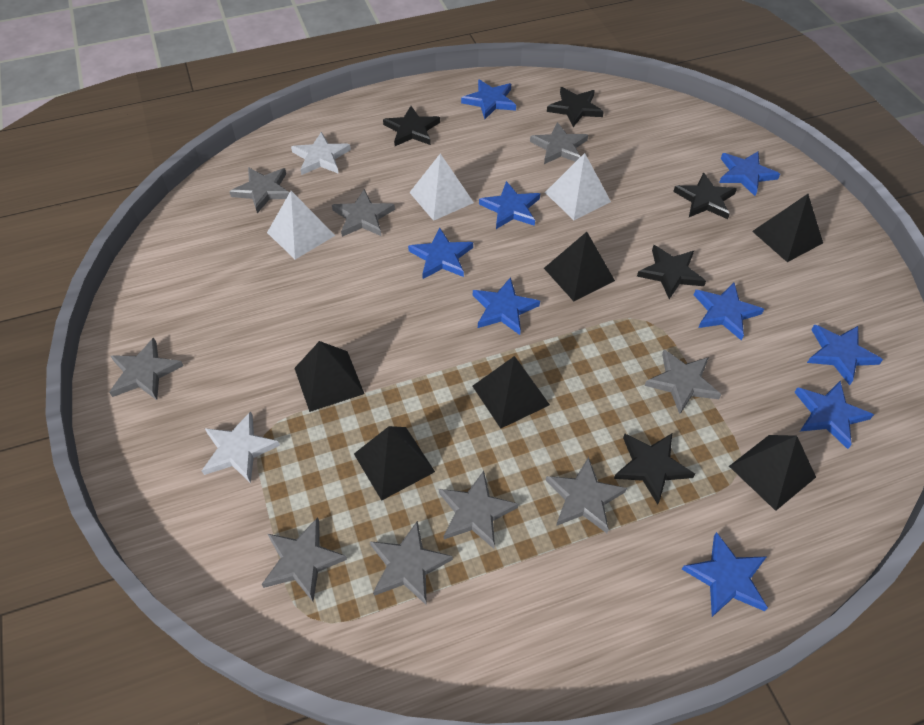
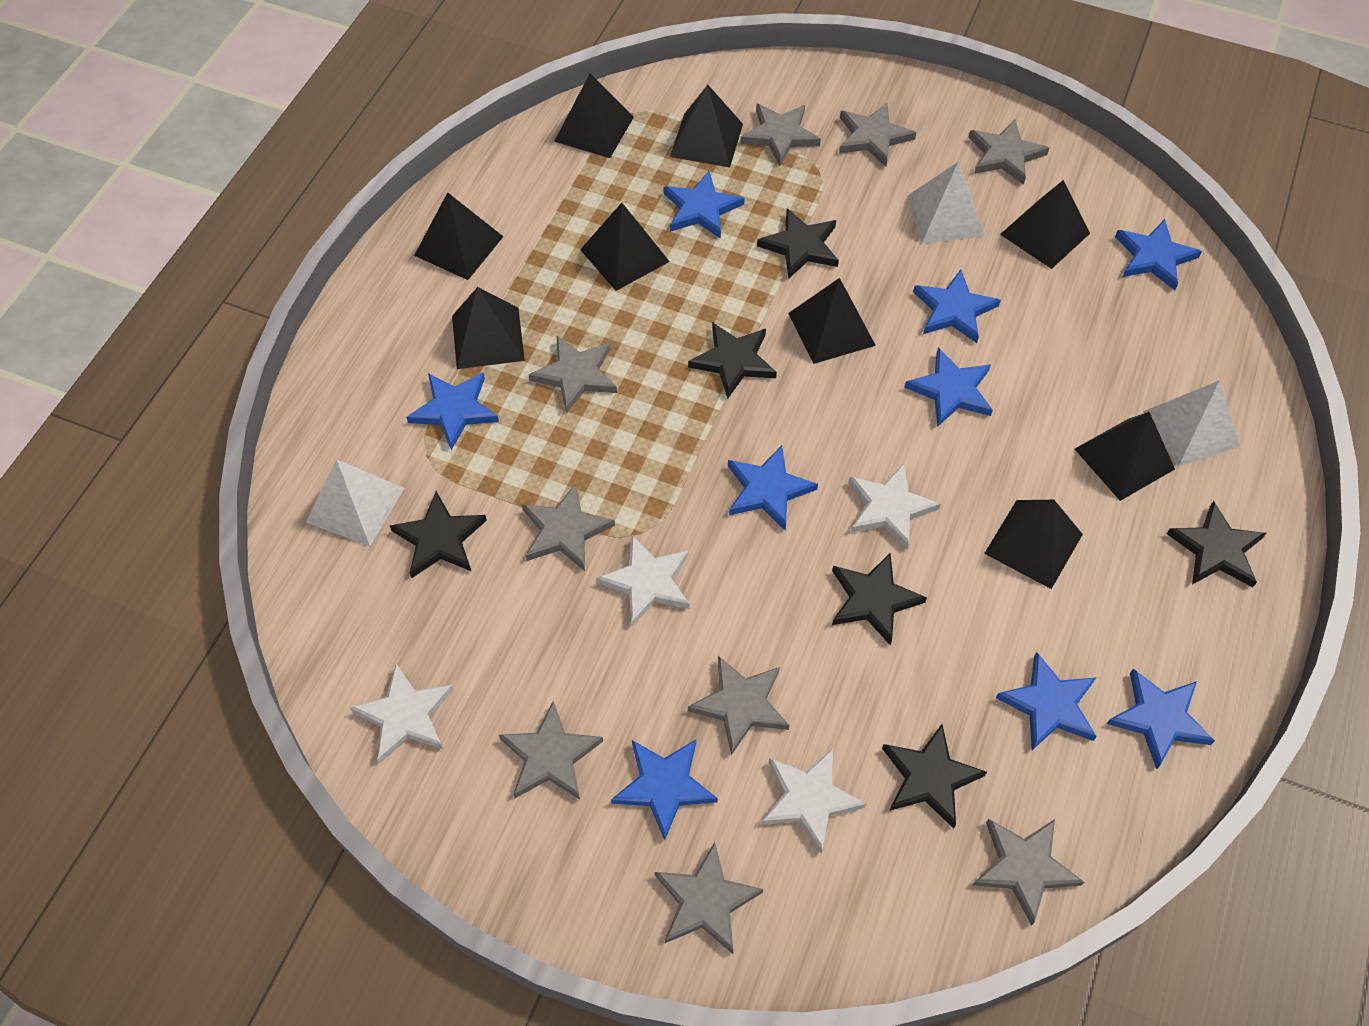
black pyramid: 6 -> 9
black star: 5 -> 6
white star: 2 -> 4

